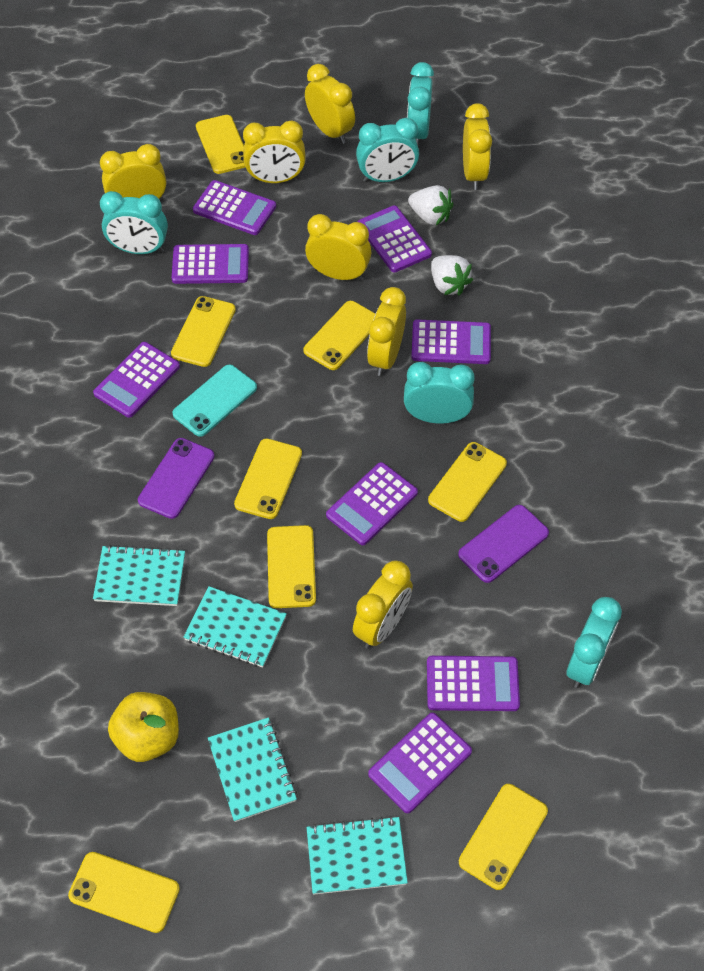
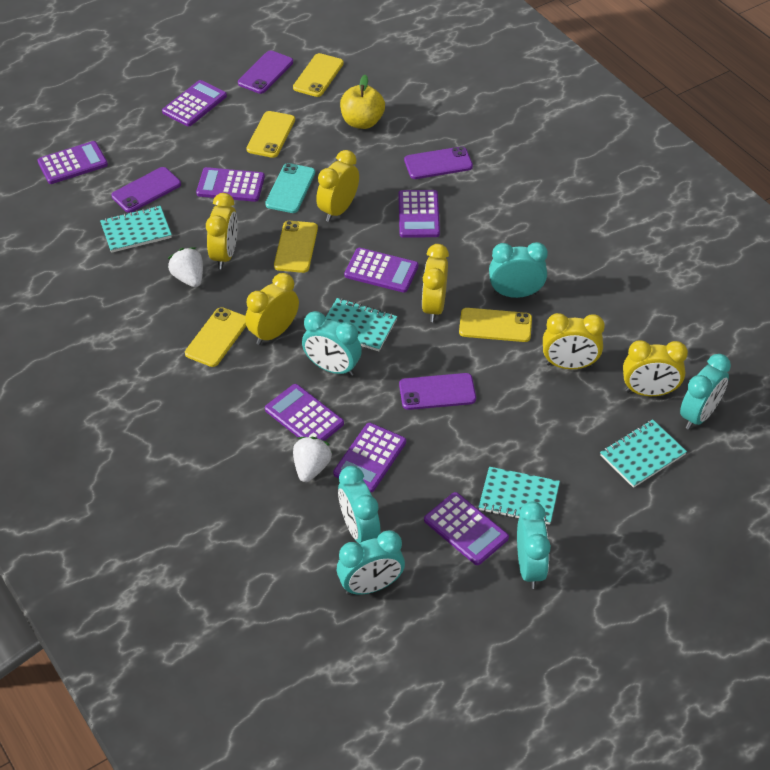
purple phone: 2 -> 4
turquoise clock: 5 -> 6
yellow clock: 7 -> 6
yellow phone: 8 -> 5

